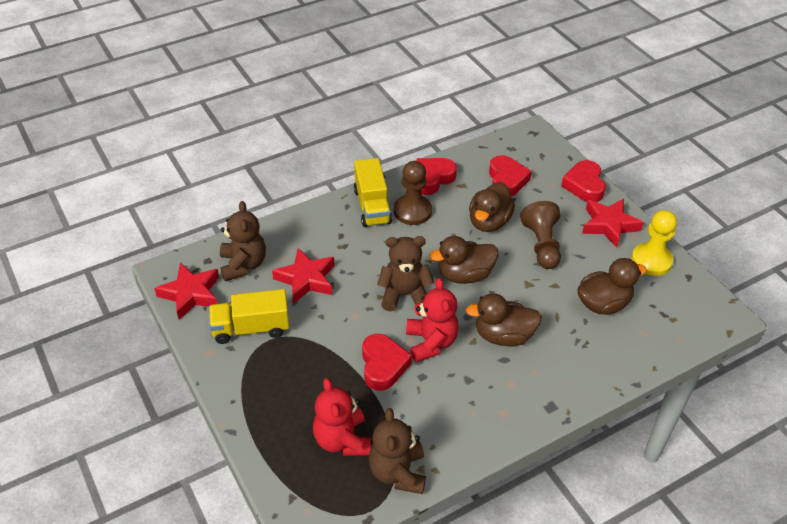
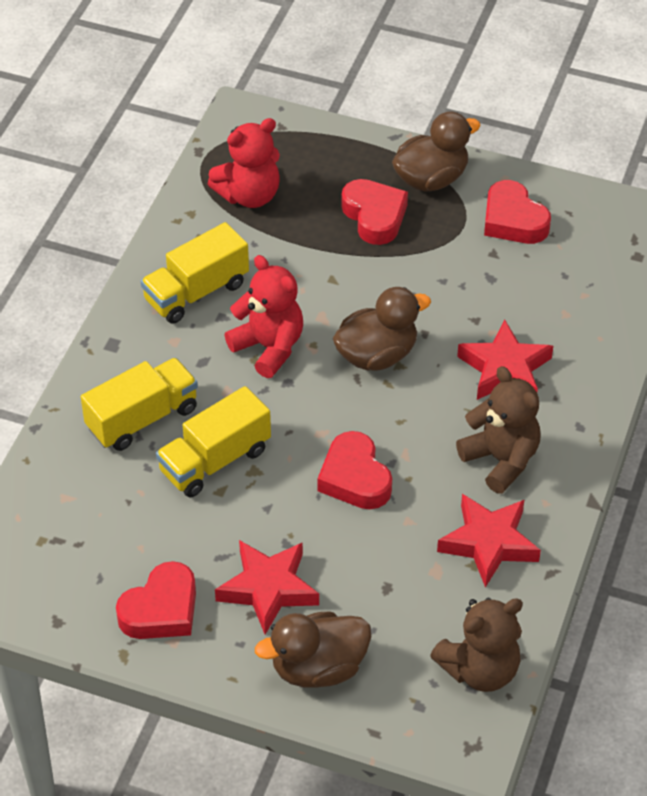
brown duck: 4 -> 3
brown pawn: 2 -> 0
brown teddy bear: 3 -> 2
yellow pawn: 1 -> 0
yellow truck: 2 -> 3

